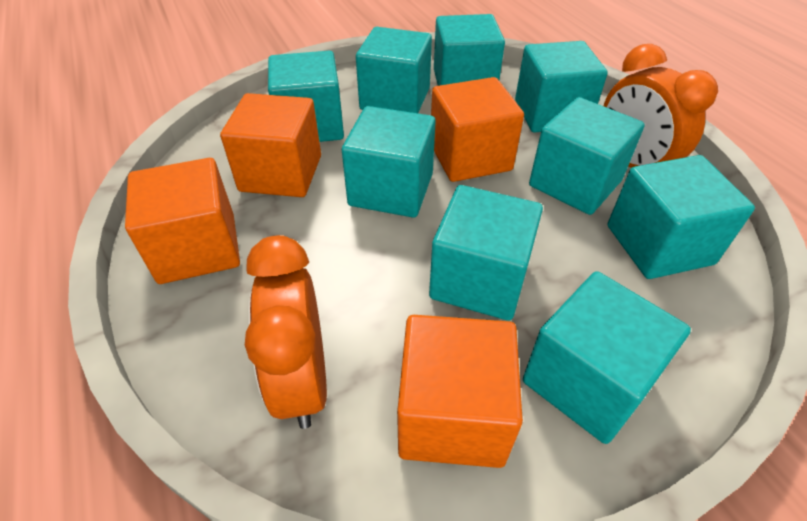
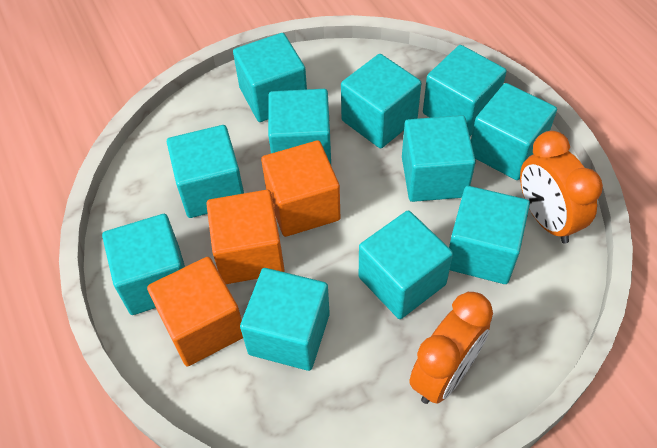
orange cube: 4 -> 3
turquoise cube: 9 -> 11

